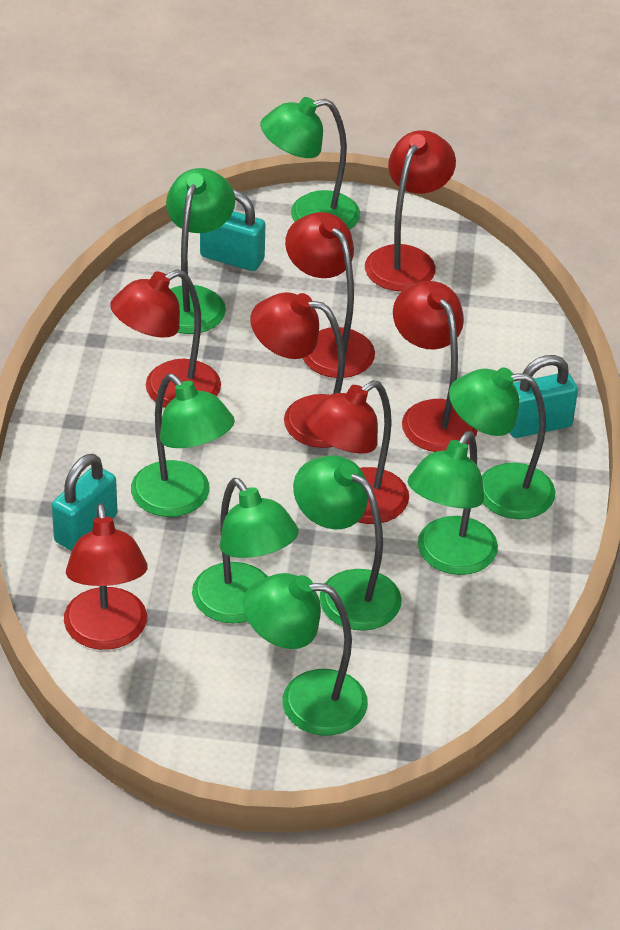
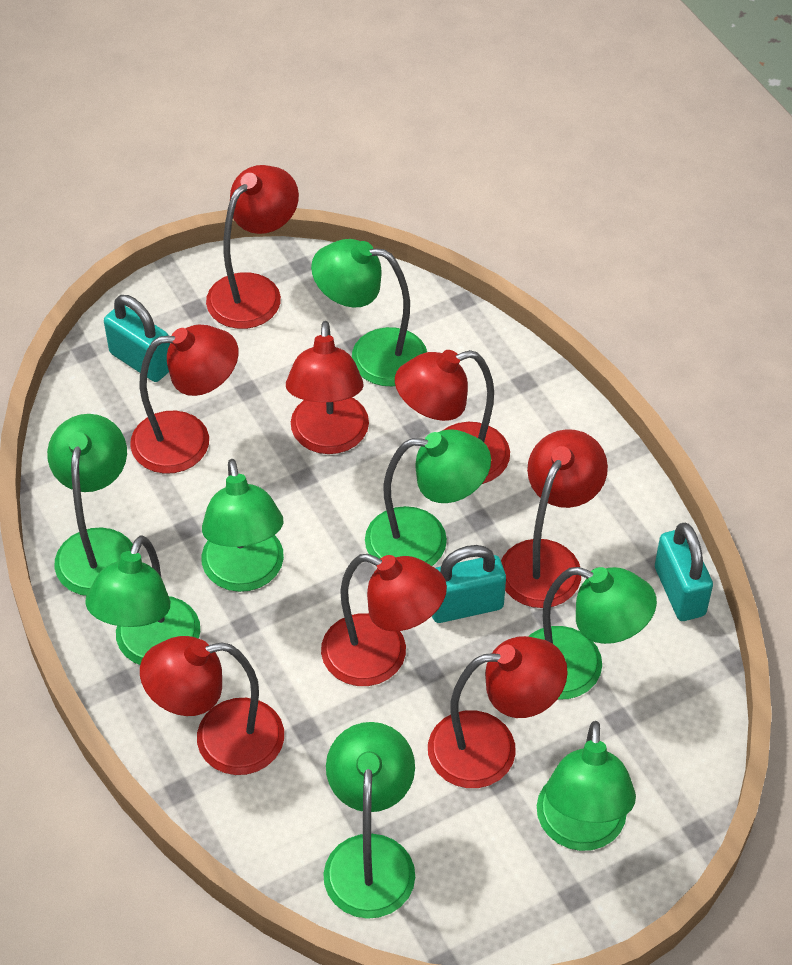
red lamp: 7 -> 8

